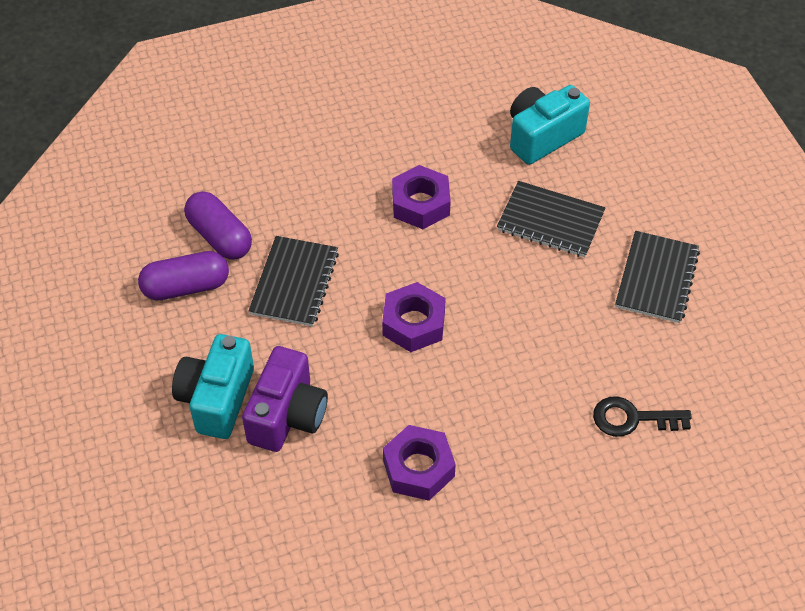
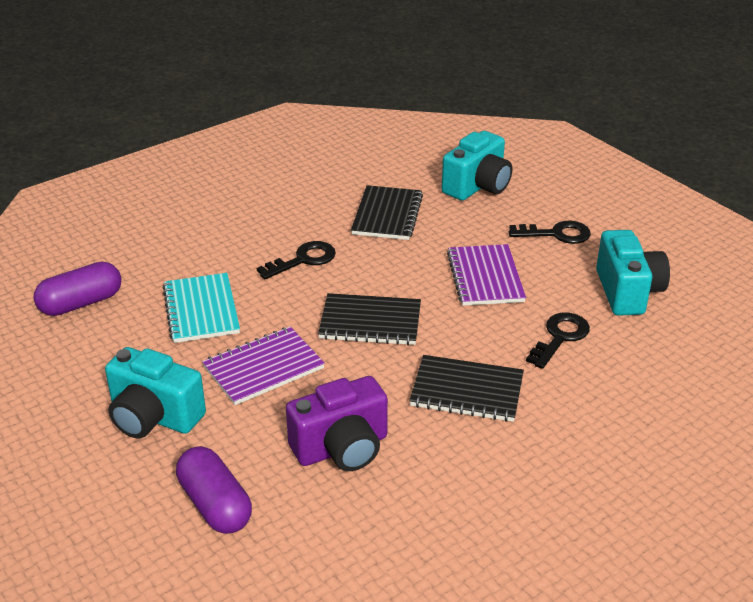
black key: 1 -> 3
purple notebook: 0 -> 2
purple nut: 3 -> 0
turquoise camera: 2 -> 3
turquoise notebook: 0 -> 1

